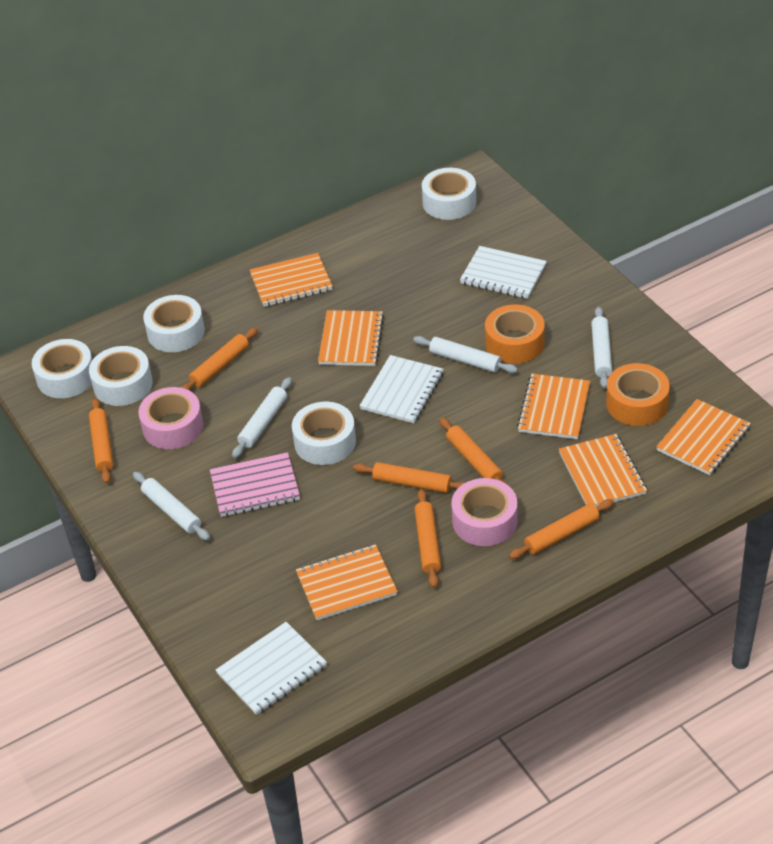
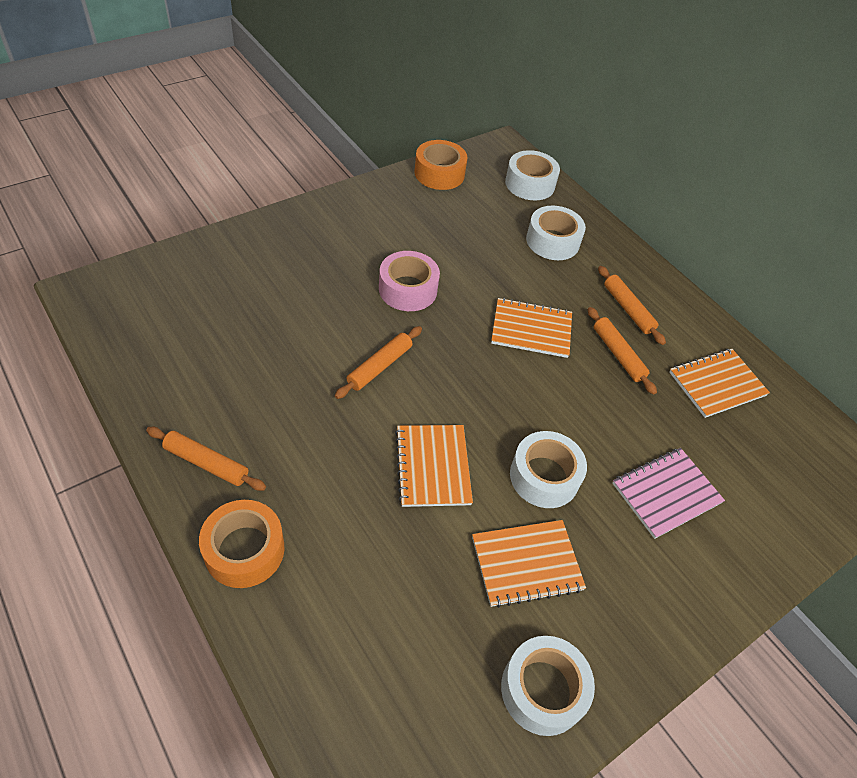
orange notebook: 6 -> 4
orange rolling pin: 6 -> 4
pink tape: 2 -> 1
white notebook: 3 -> 0
white rolling pin: 4 -> 0
white tape: 5 -> 4

